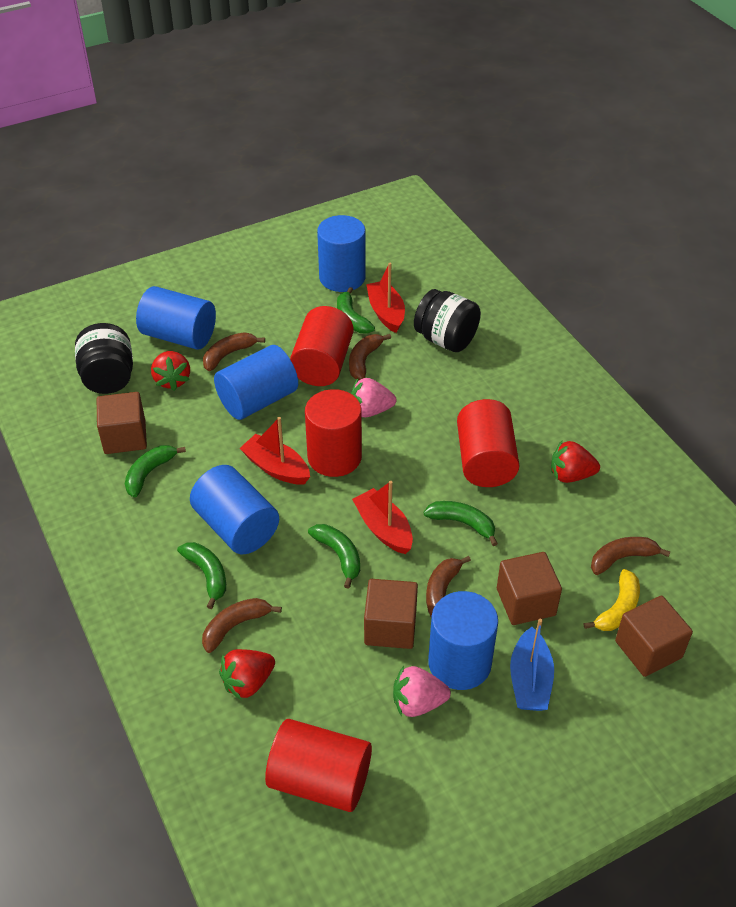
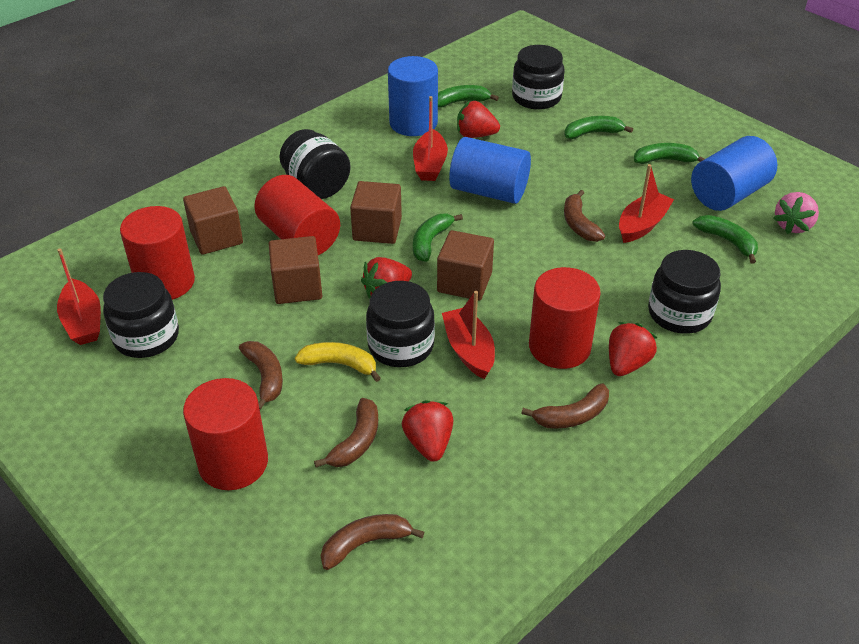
black jar: 2 -> 5
blue boat: 1 -> 0
blue cylinder: 5 -> 3
pink strawberry: 2 -> 1
red boat: 3 -> 4
red strawberry: 3 -> 4

